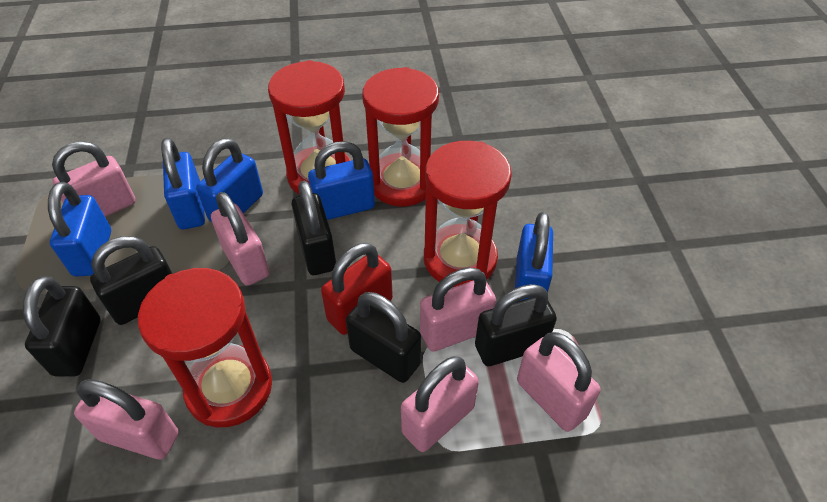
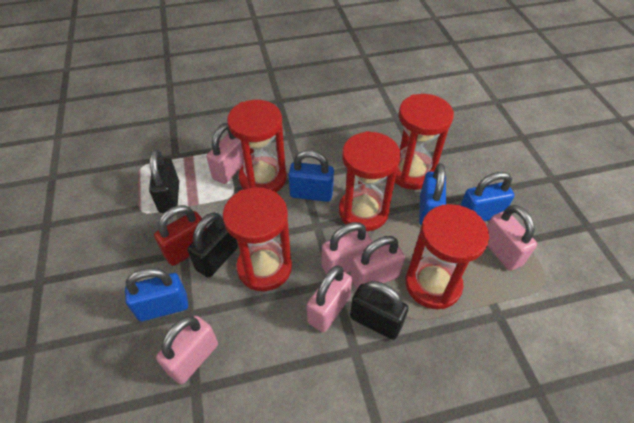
black padlock: 5 -> 3
blue padlock: 5 -> 4
red hourglass: 4 -> 5

